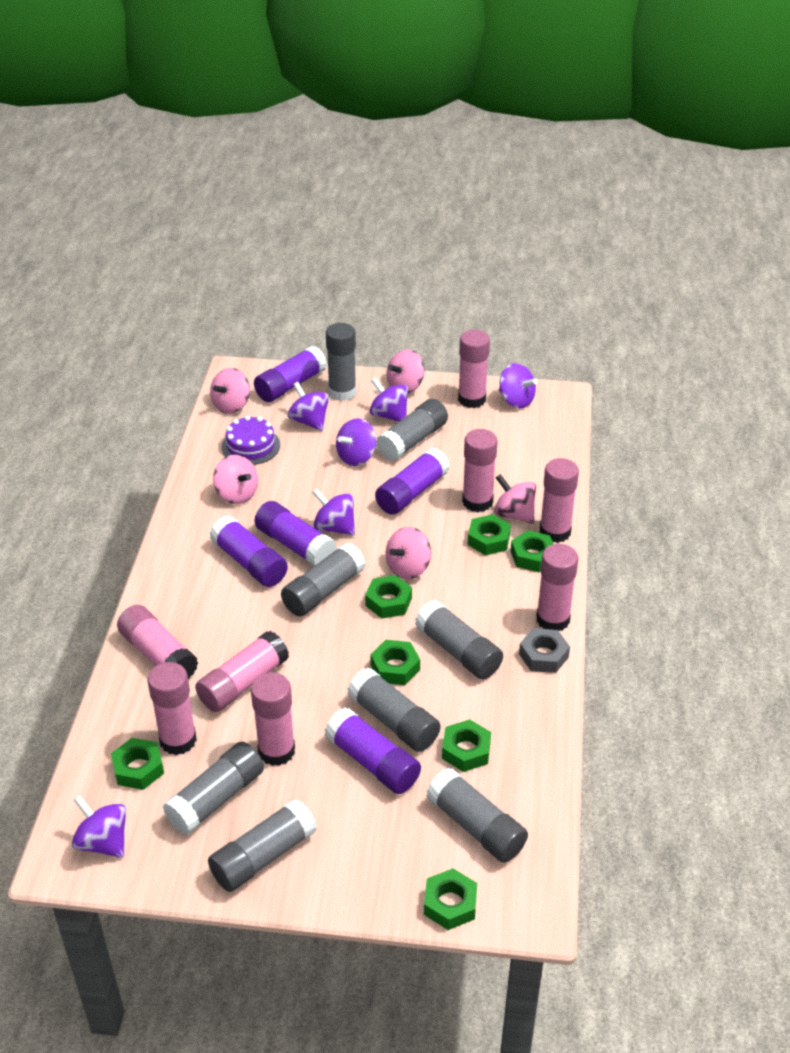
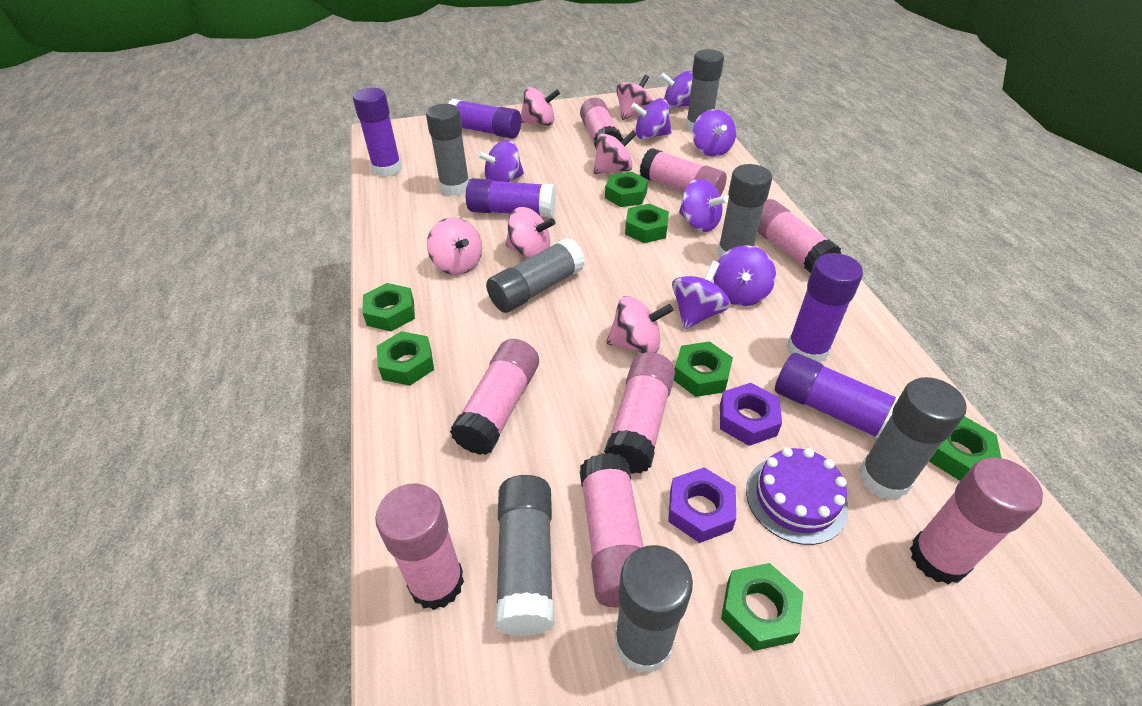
grey glue stick: 8 -> 7
grey nut: 1 -> 0
pink spinning top: 5 -> 6
purple nut: 0 -> 2
purple spinning top: 6 -> 7

